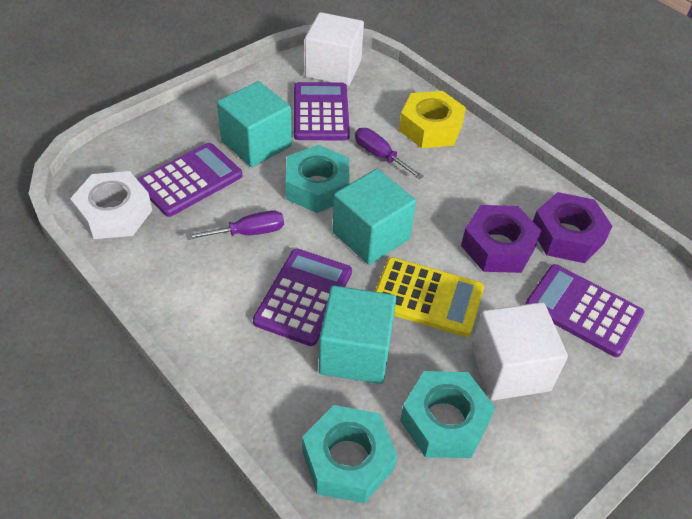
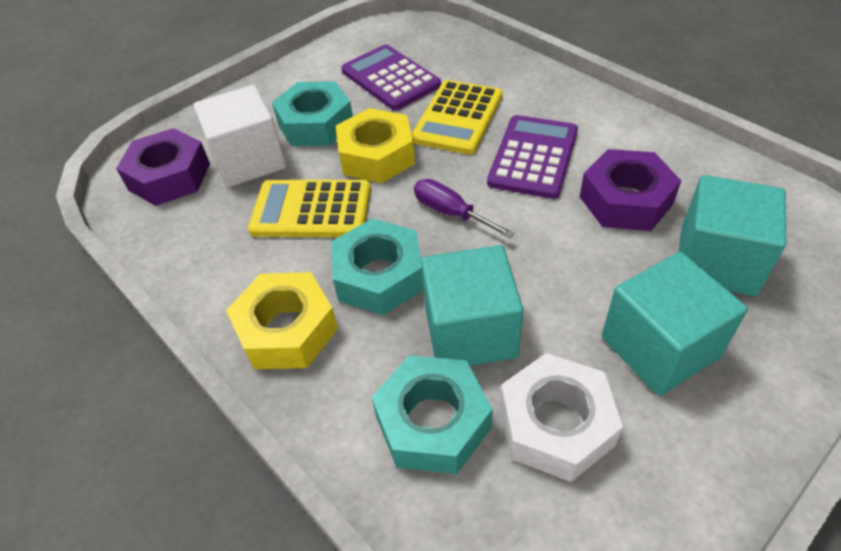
purple calculator: 4 -> 2
purple screwdriver: 2 -> 1
white cube: 2 -> 1
yellow calculator: 1 -> 2
yellow nut: 1 -> 2

